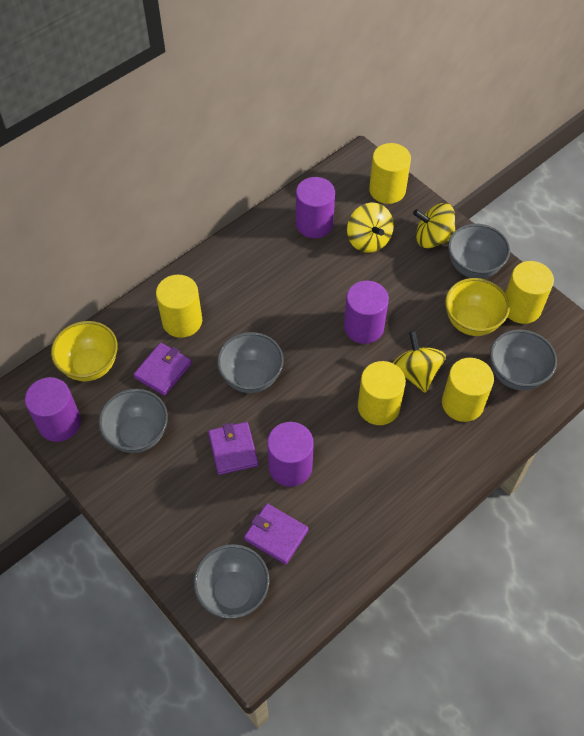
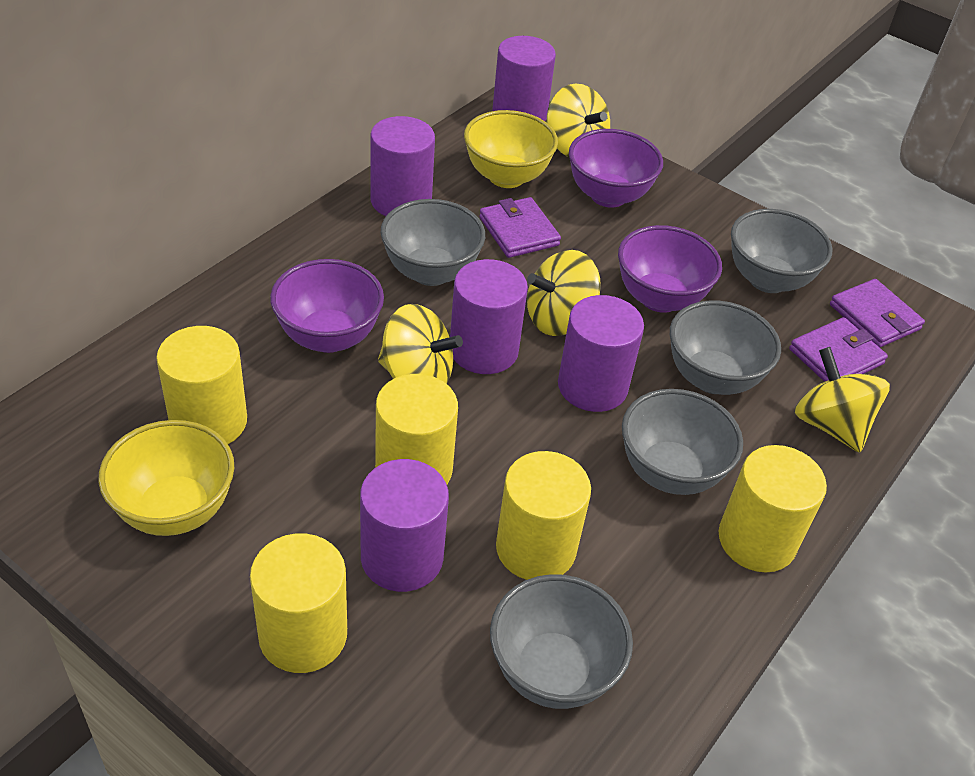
purple bowl: 0 -> 3
purple cylinder: 4 -> 5
yellow spinning top: 3 -> 4

